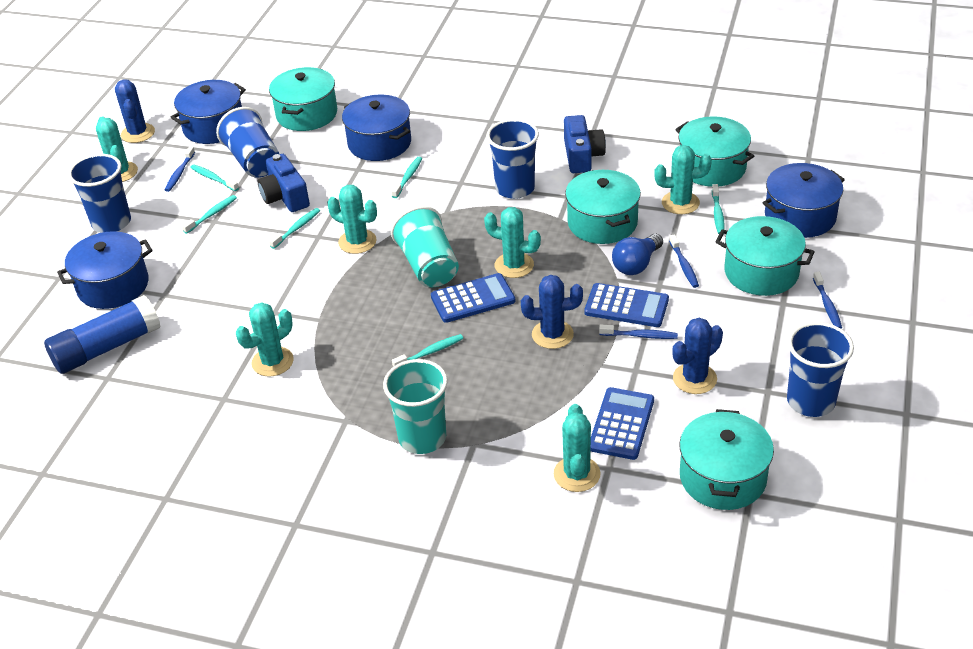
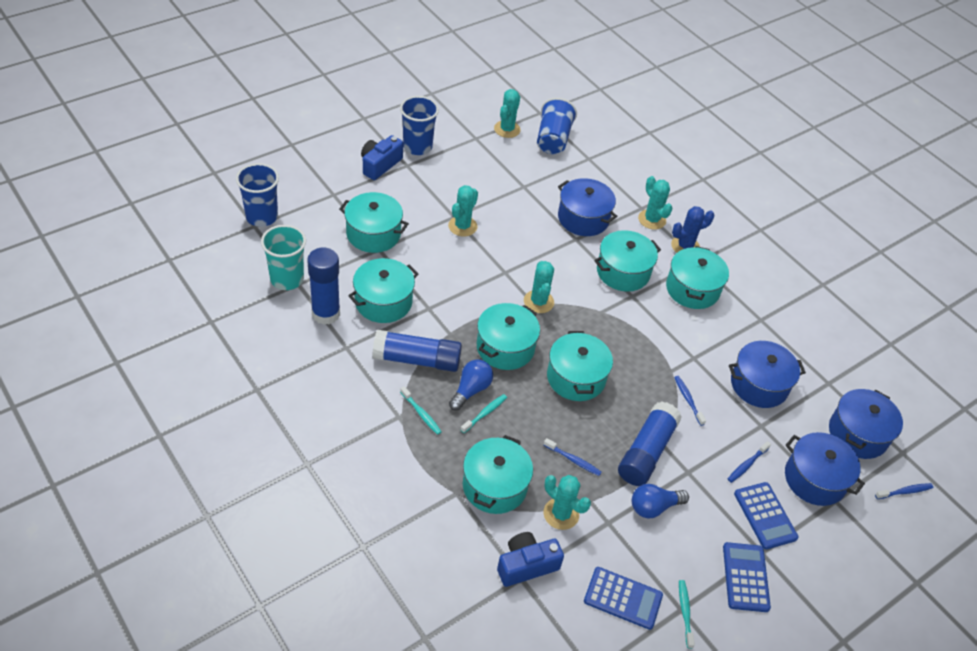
blue cactus: 3 -> 1
blue cup: 4 -> 3
blue glue stick: 1 -> 3
blue light bulb: 1 -> 2
turquoise cactus: 6 -> 5
turquoise cup: 2 -> 1
turquoise pot: 5 -> 7
turquoise toothbrush: 6 -> 3

